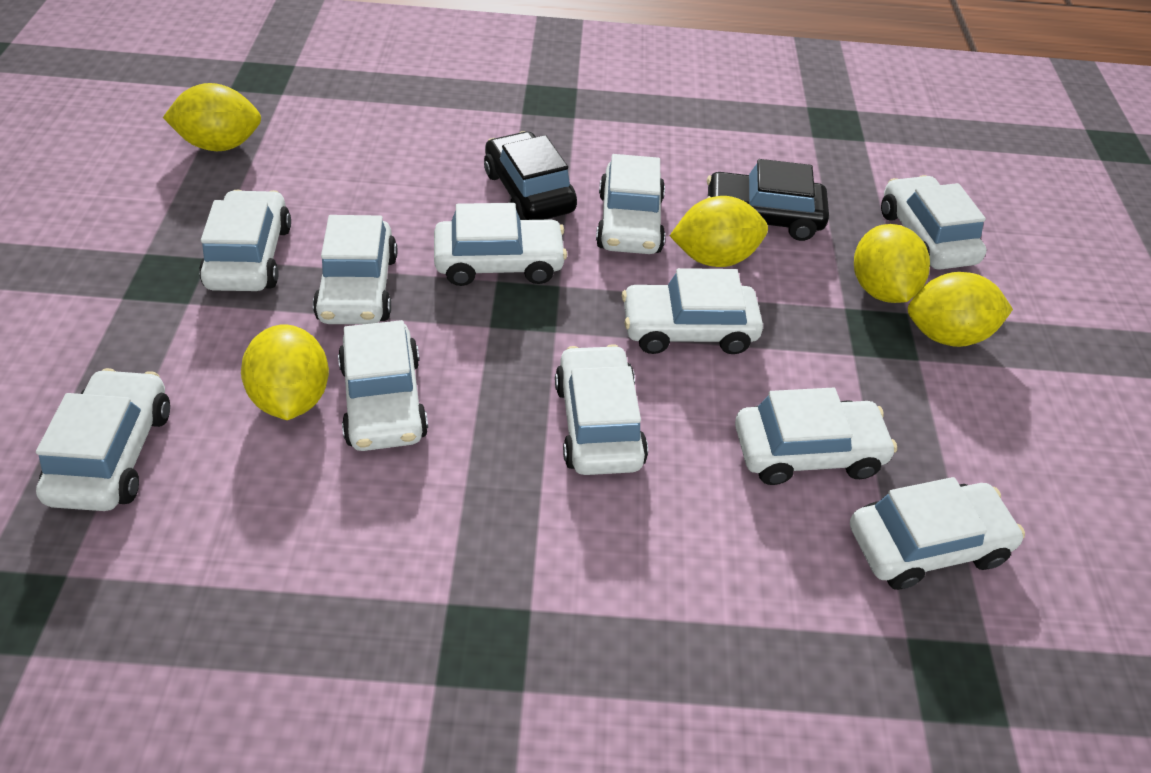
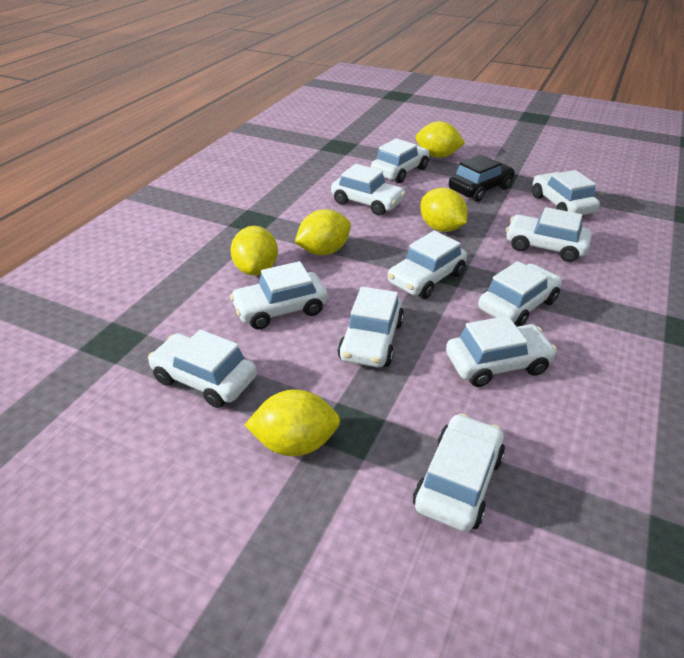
black car: 2 -> 1

